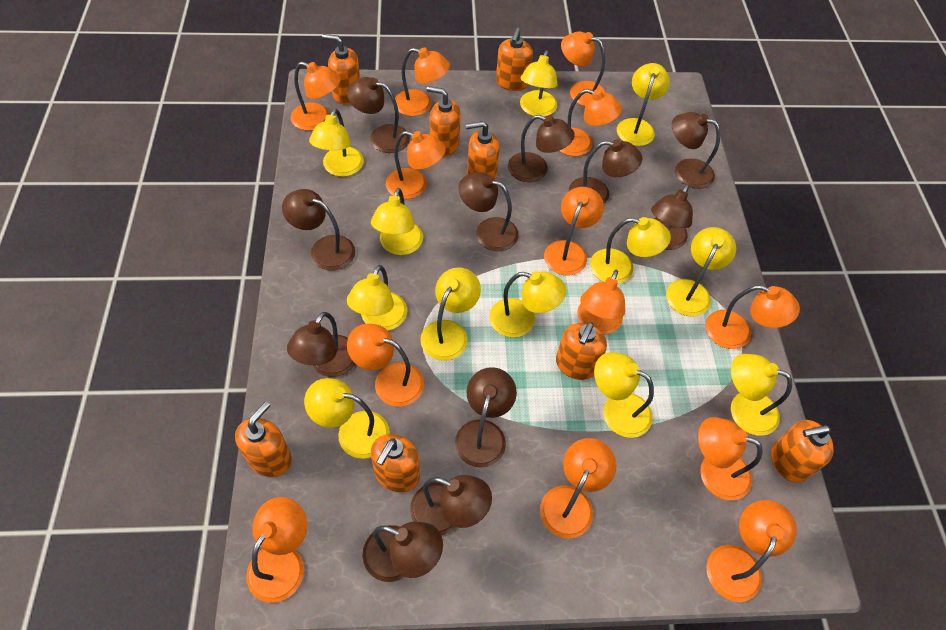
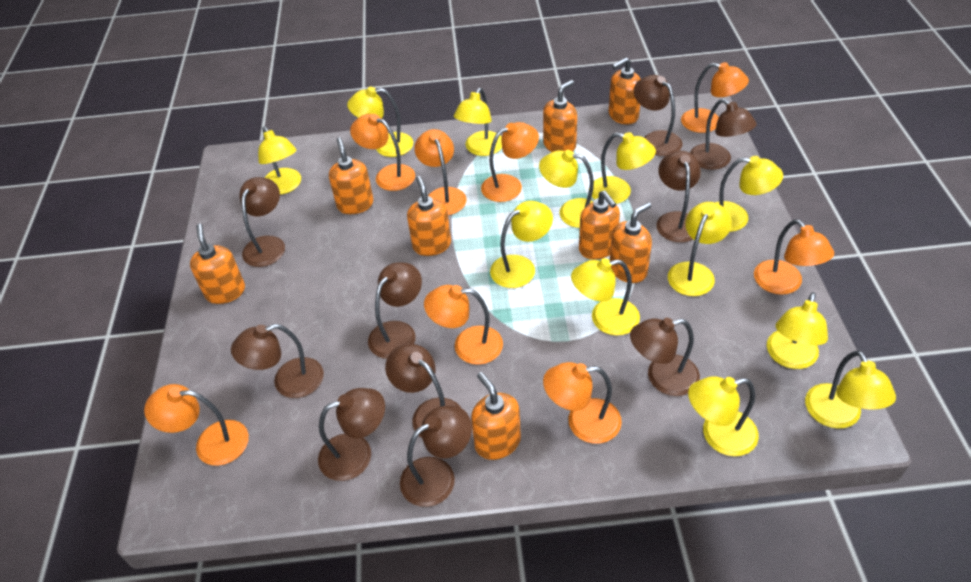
brown lamp: 11 -> 10
orange lamp: 13 -> 8

